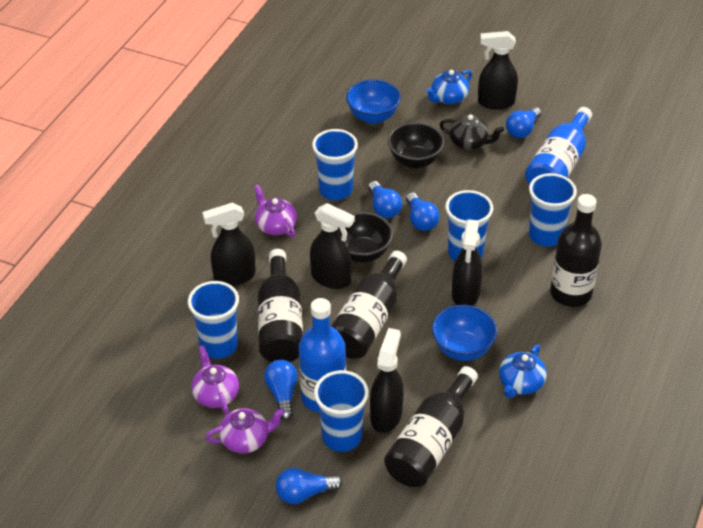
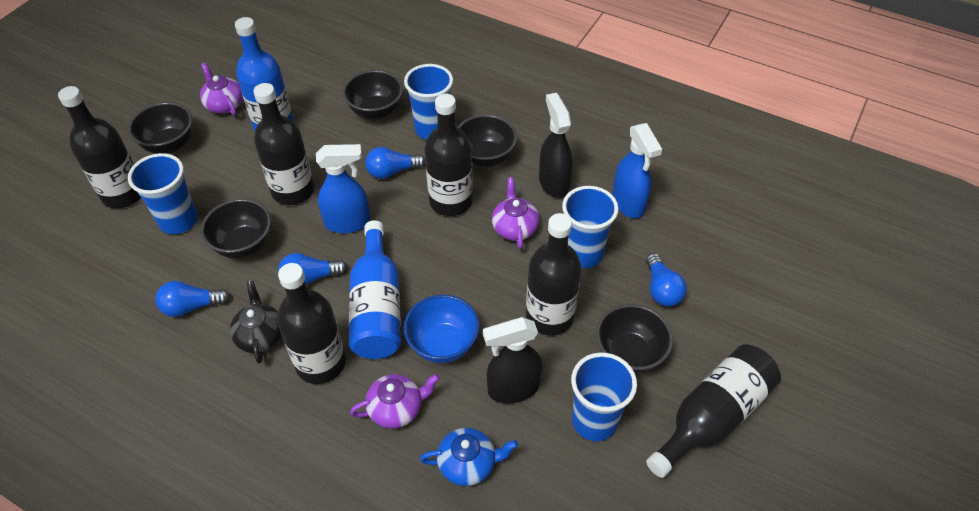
black bottle: 4 -> 6
black bowl: 2 -> 5
black spray bottle: 5 -> 2
blue bowl: 2 -> 1
blue cup: 5 -> 4
blue light bulb: 5 -> 4
blue spray bottle: 0 -> 2
blue teapot: 2 -> 1

